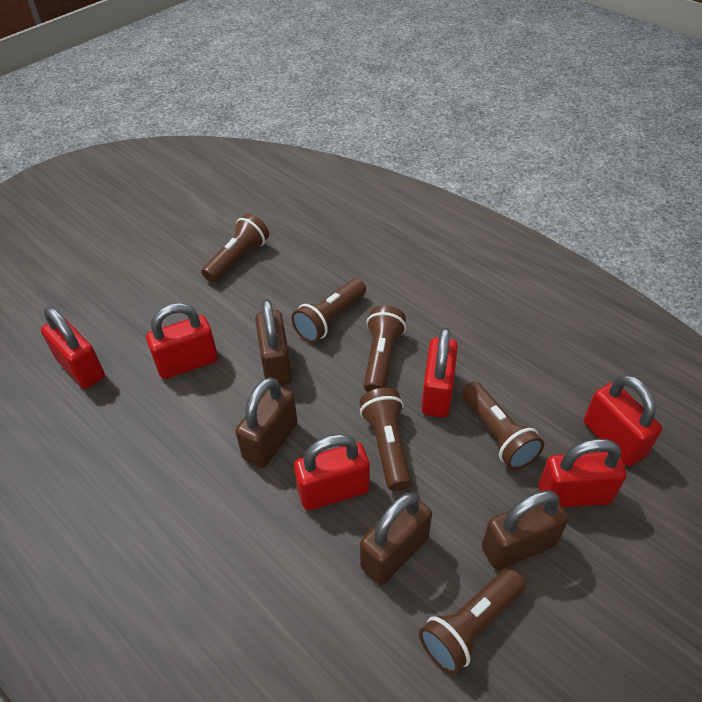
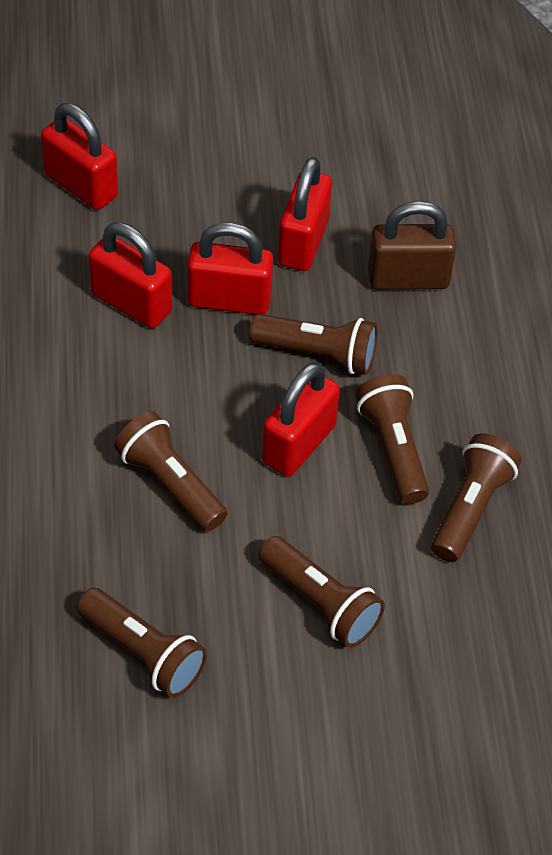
brown padlock: 4 -> 1
red padlock: 6 -> 5

